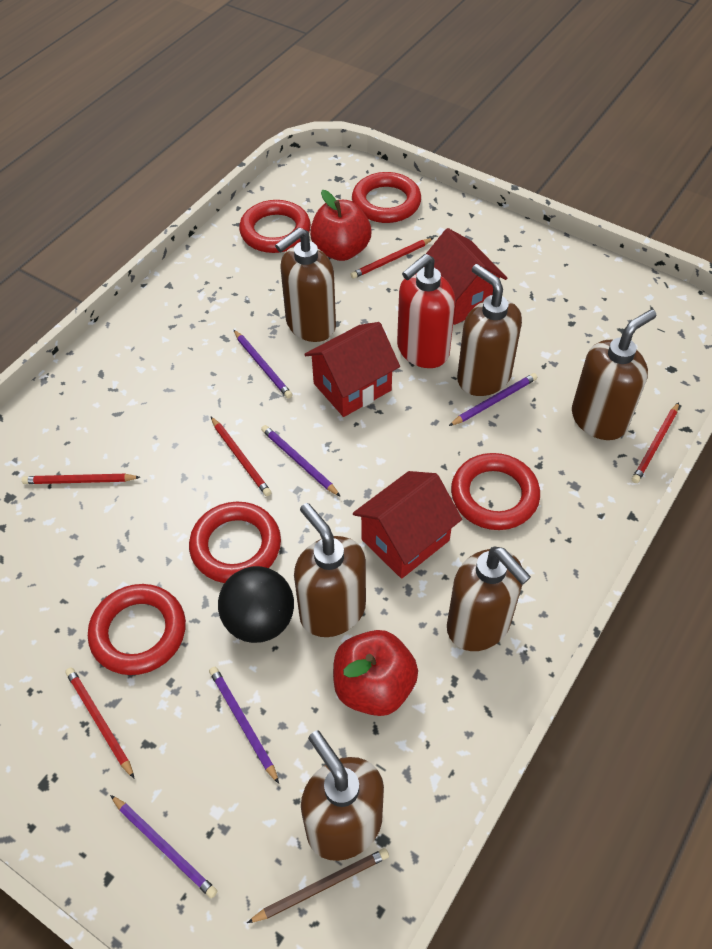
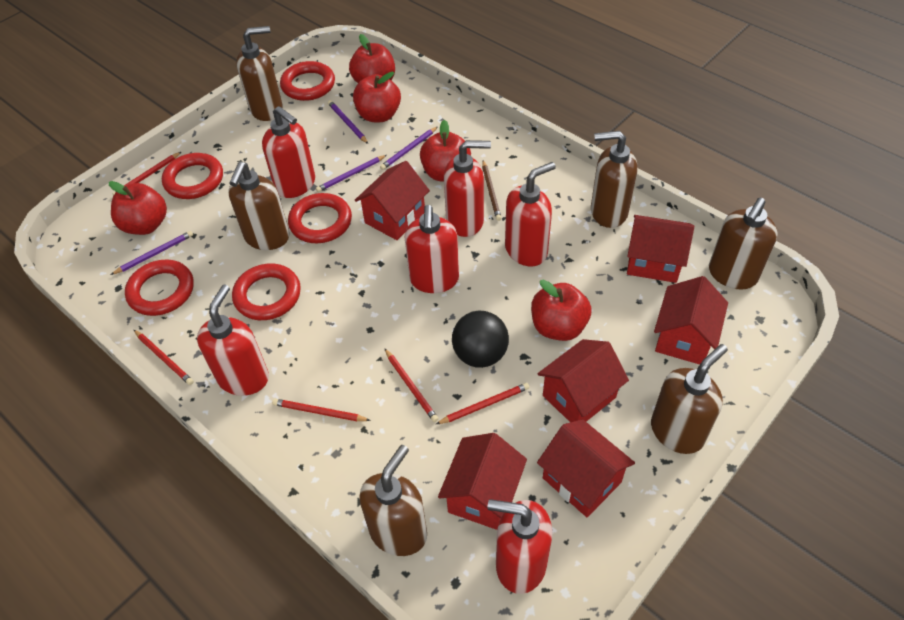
purple pencil: 5 -> 4
red apple: 2 -> 5
red house: 3 -> 6
red soap dispenser: 1 -> 6

